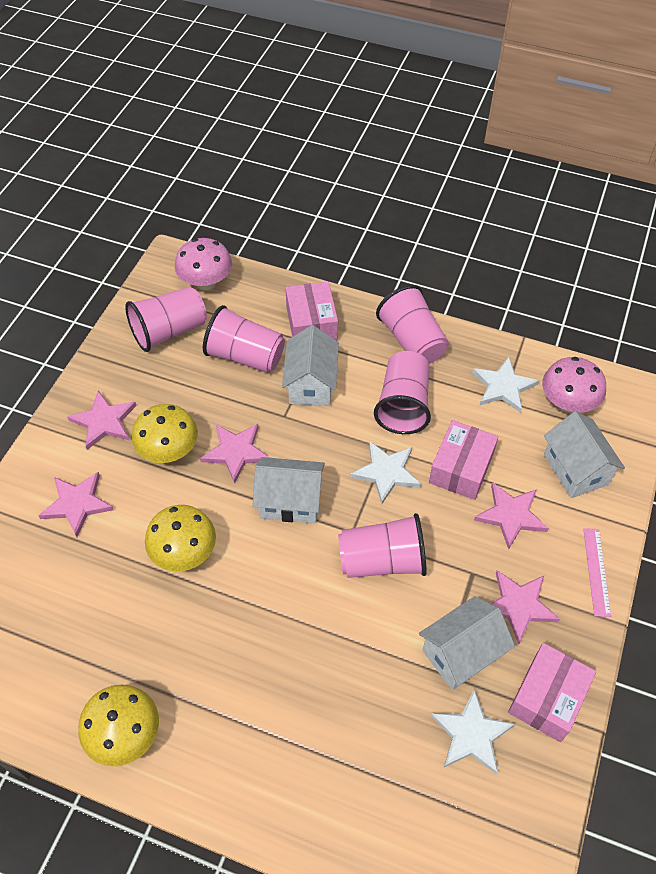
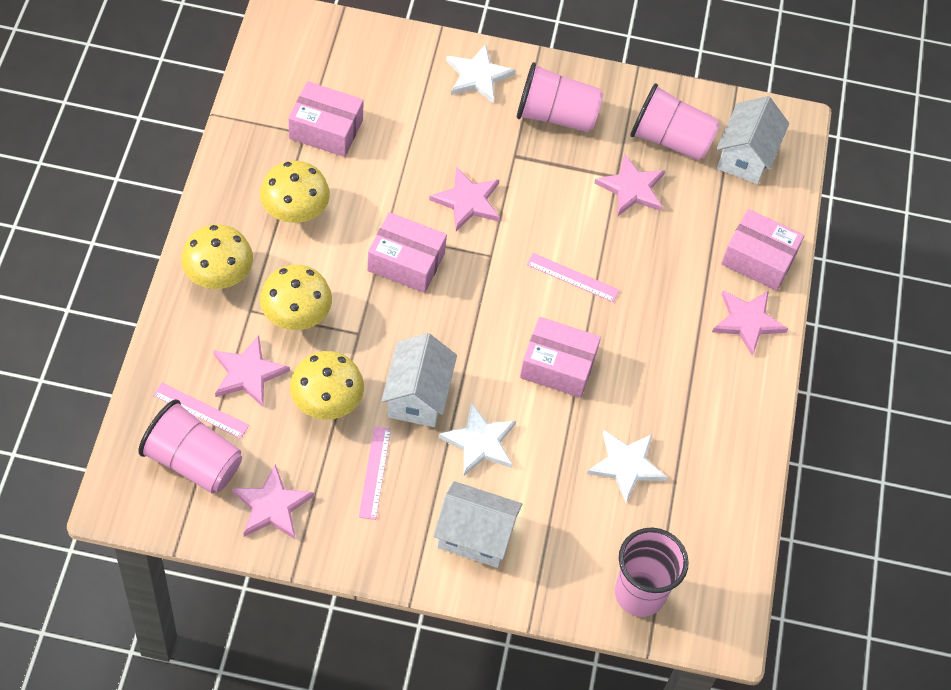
pink box: 3 -> 4
pink cup: 5 -> 4
pink mushroom: 2 -> 0
pink ruler: 1 -> 3
white house: 4 -> 3
yellow mushroom: 3 -> 4

